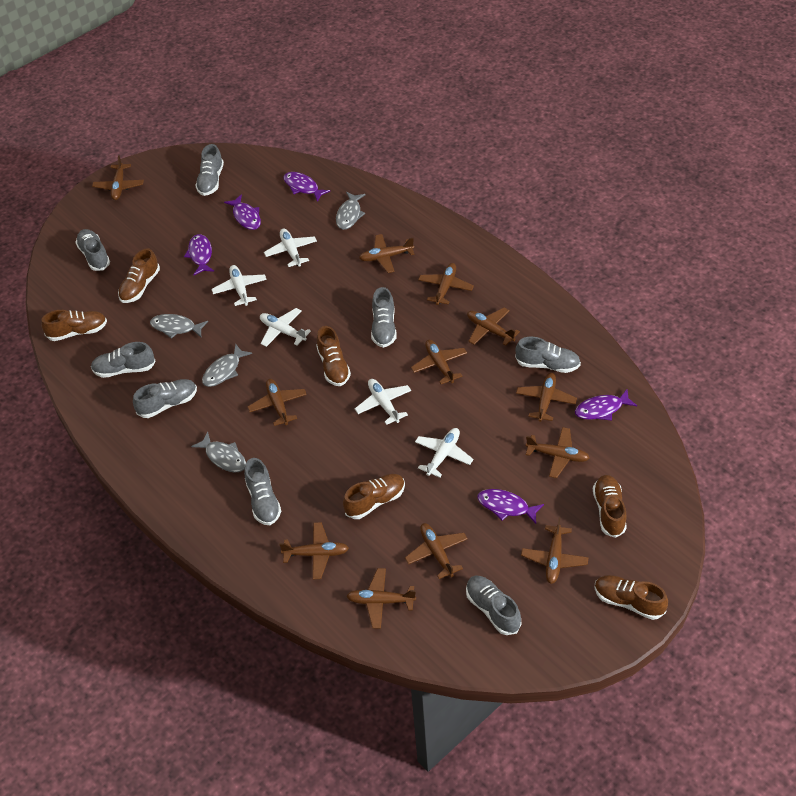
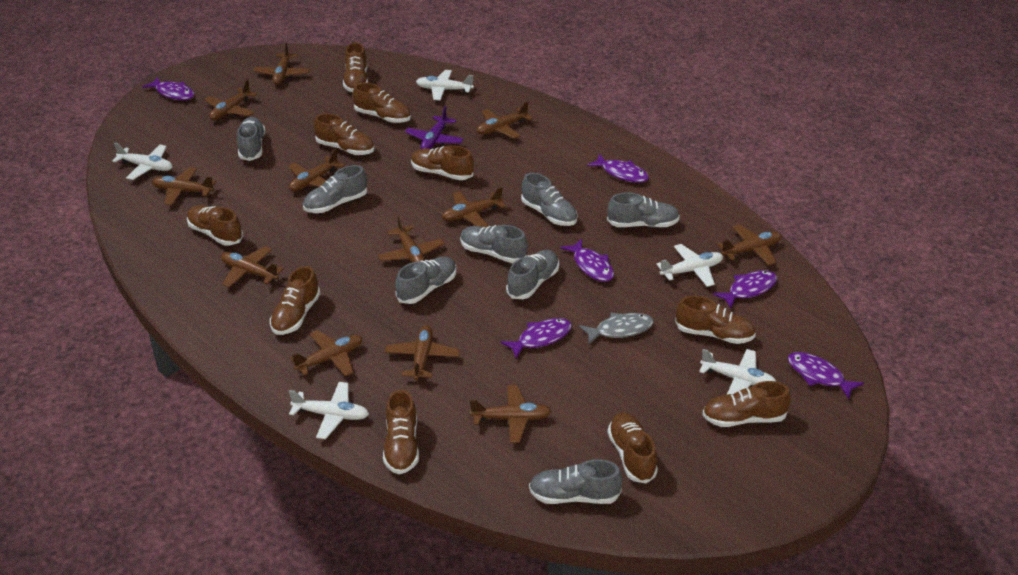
brown shoe: 6 -> 10
grey fish: 4 -> 1
purple fish: 5 -> 6
purple plane: 0 -> 1

